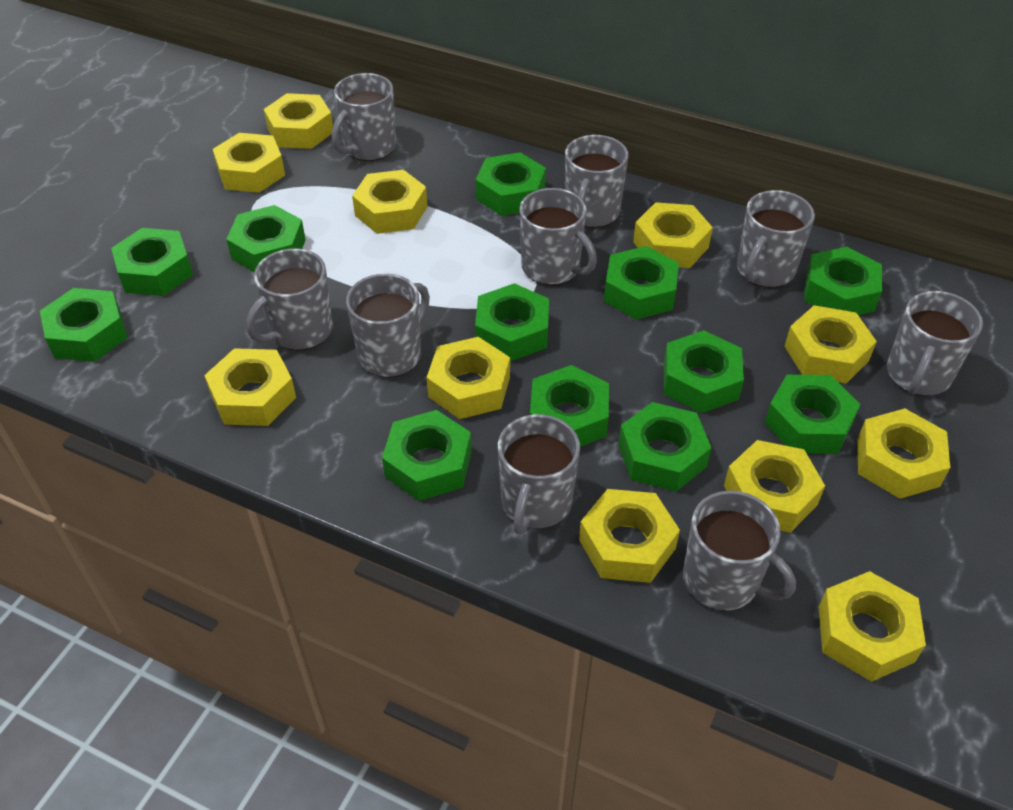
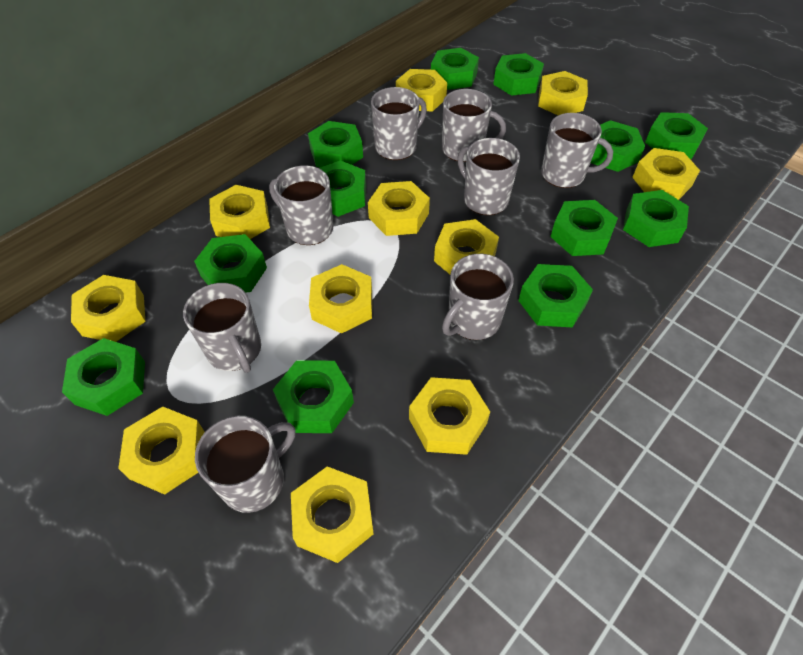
grey mug: 9 -> 8

